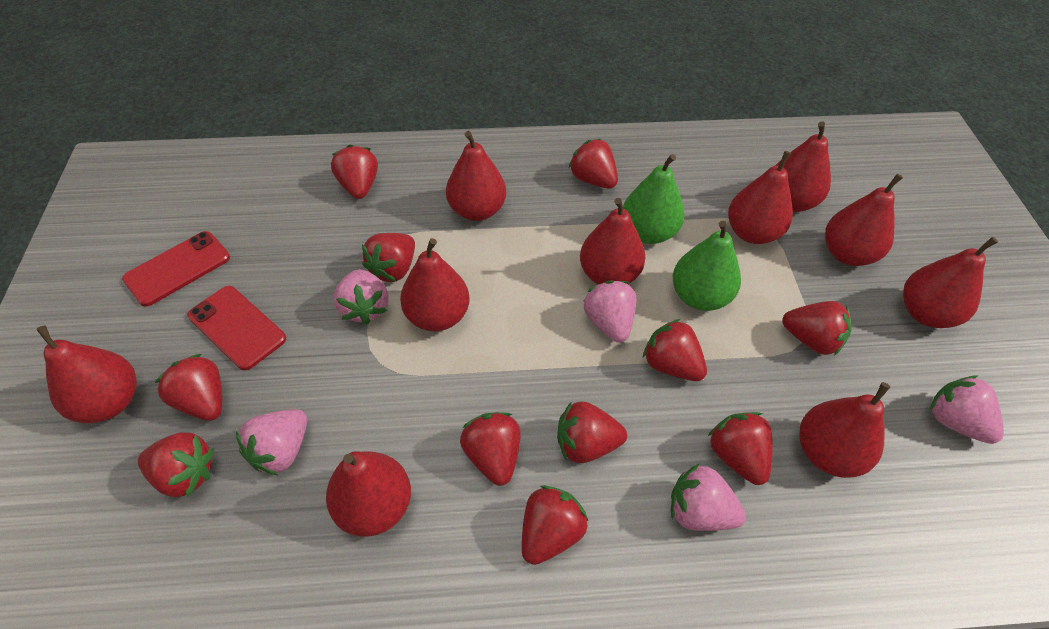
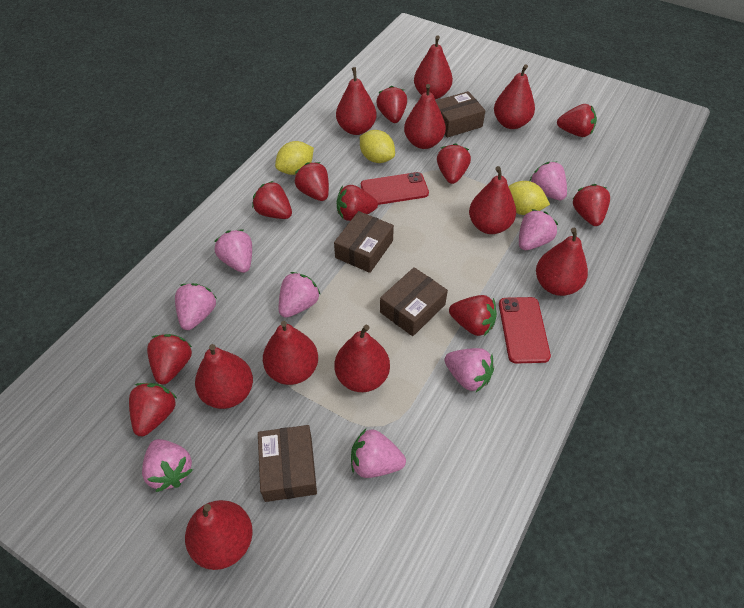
brown box: 0 -> 4
green pear: 2 -> 0
pink strawberry: 5 -> 8
red strawberry: 11 -> 10
yellow lemon: 0 -> 3

